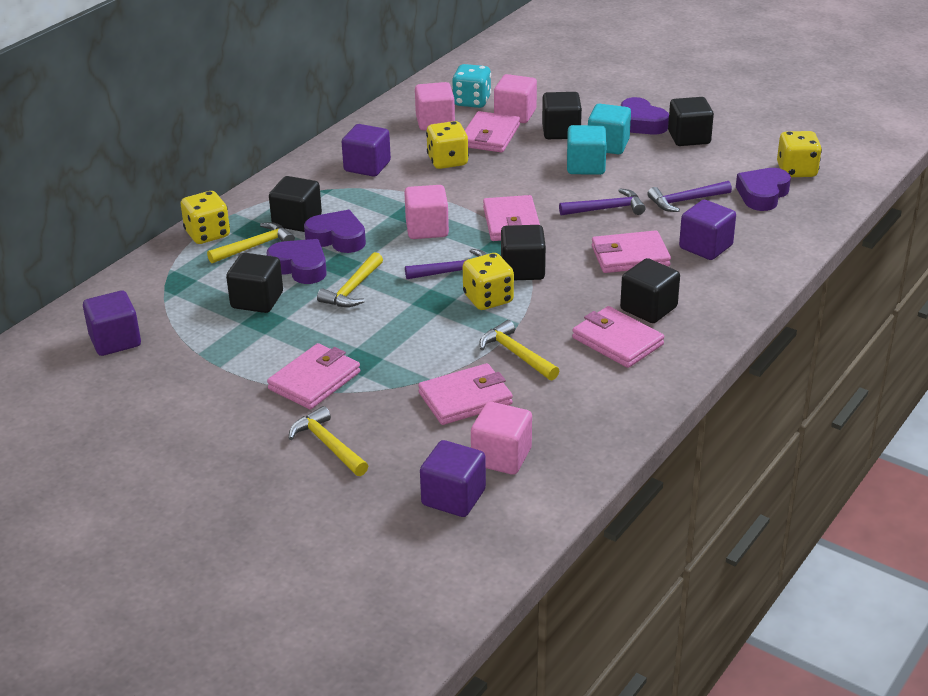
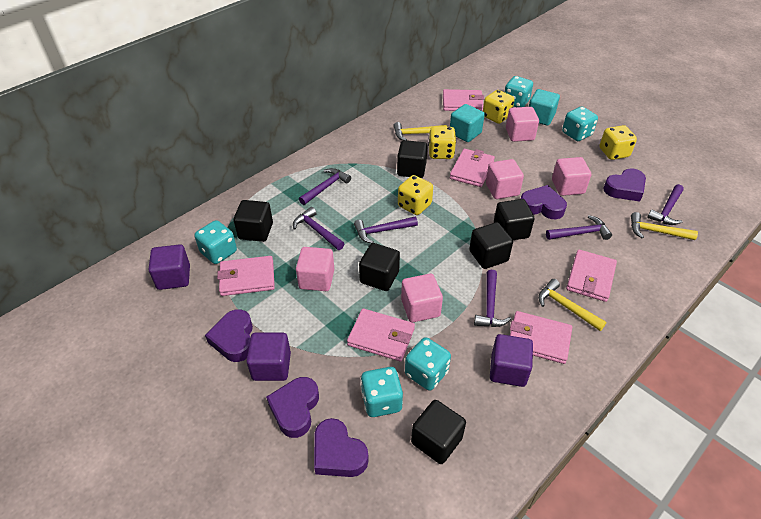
pink cube: 4 -> 5
purple cube: 4 -> 3
purple hammer: 3 -> 6
purple heart: 4 -> 5
turquoise dice: 1 -> 5
yellow hammer: 4 -> 3

